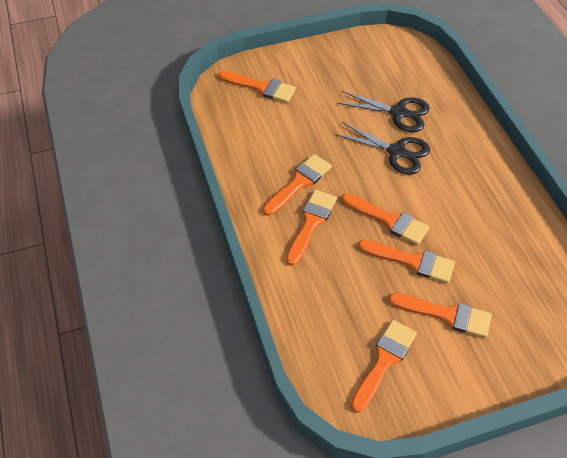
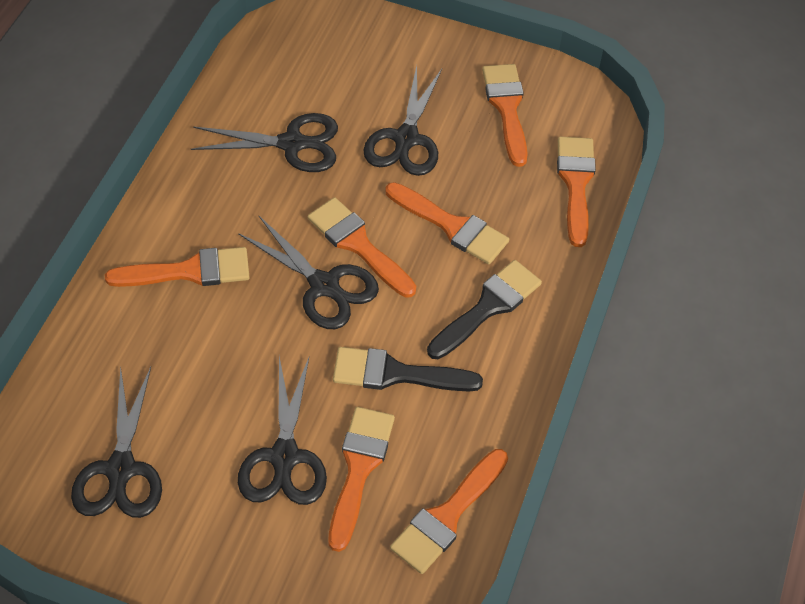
black brush: 0 -> 2
black scissors: 2 -> 5

